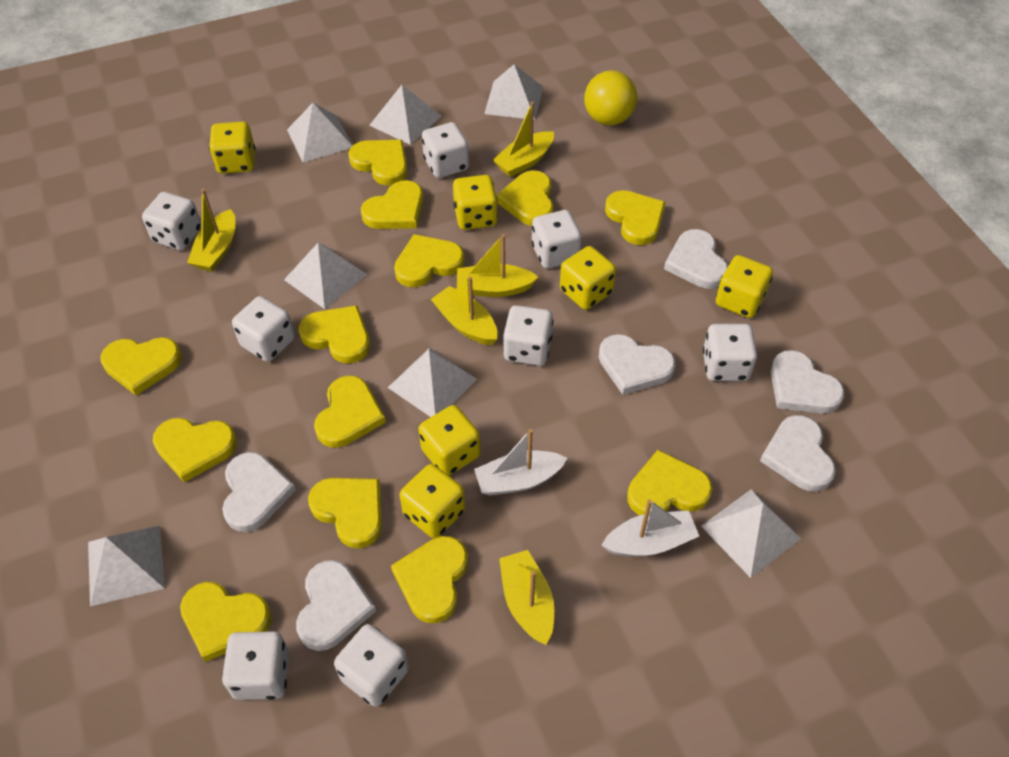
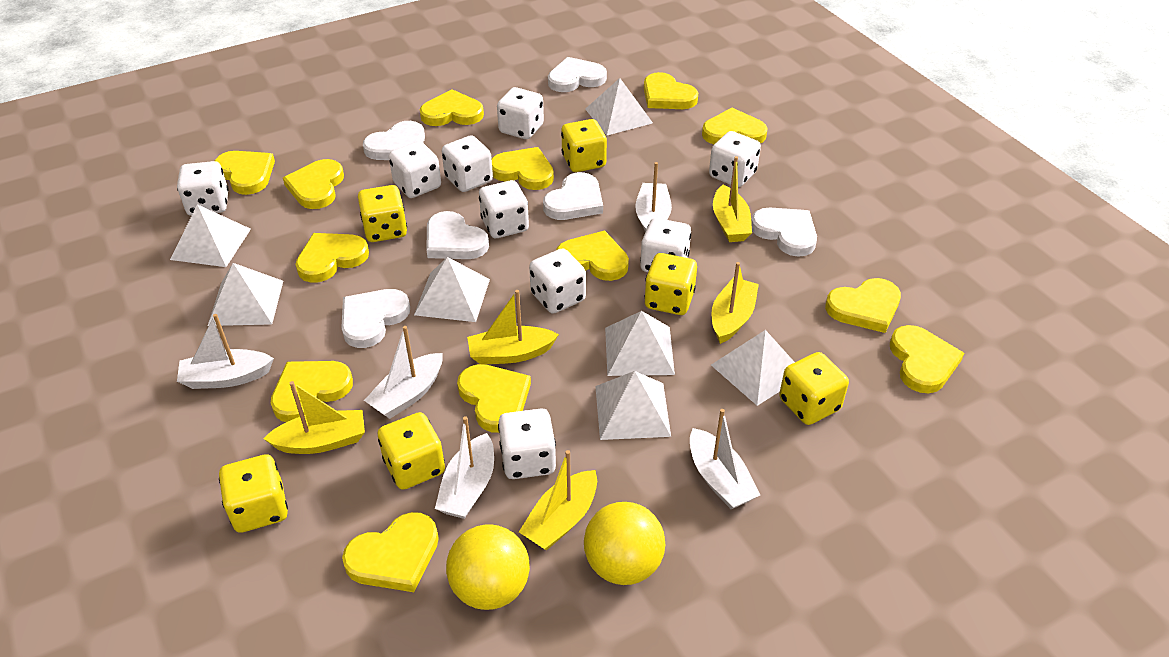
white boat: 2 -> 5
white dice: 8 -> 9
yellow ball: 1 -> 2

